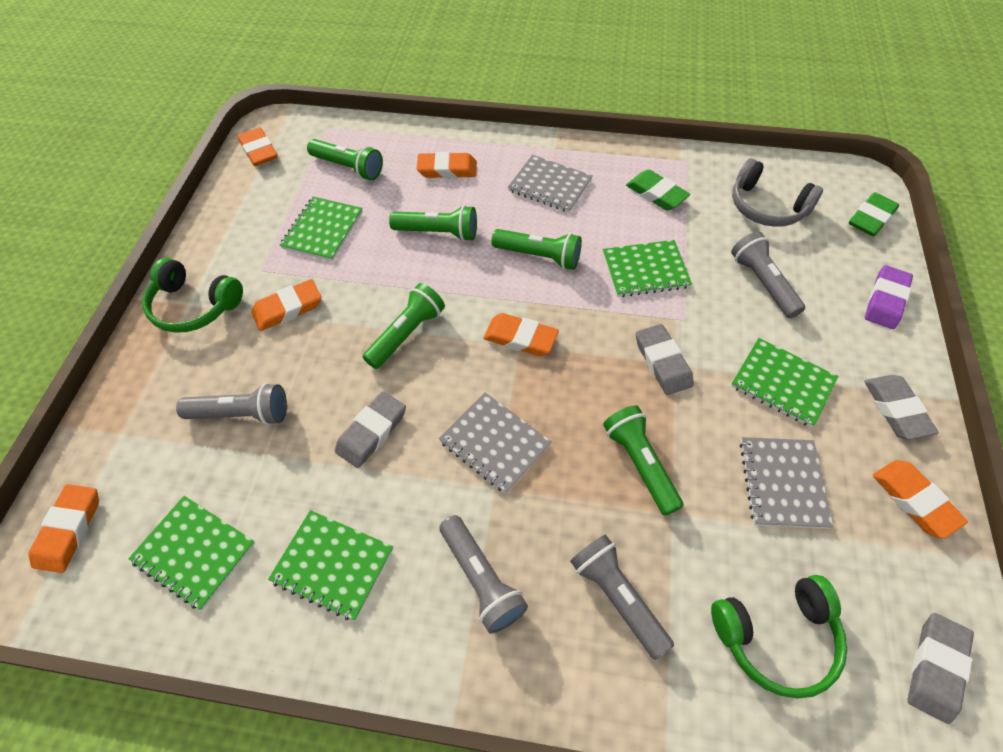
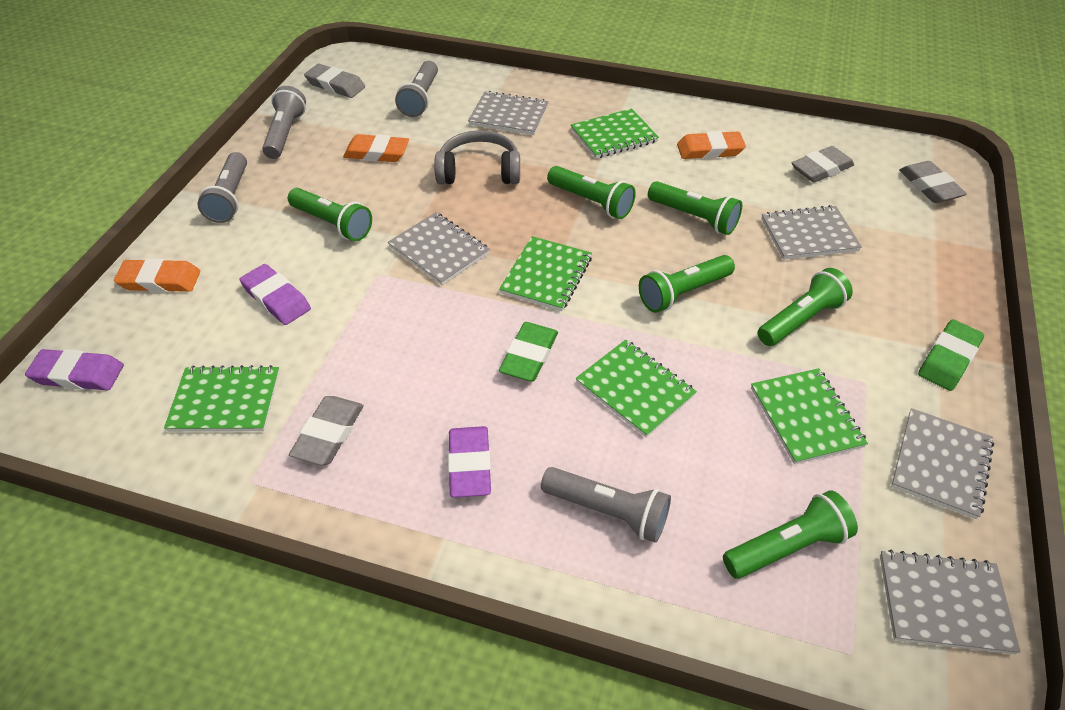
green flashlight: 5 -> 6
green headphones: 2 -> 0
grey notebook: 3 -> 5
orange eraser: 6 -> 3
purple eraser: 1 -> 3

